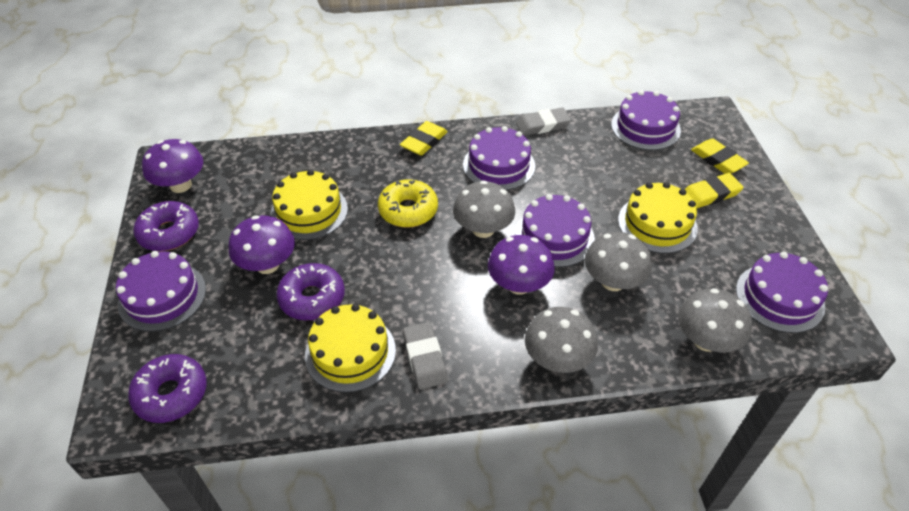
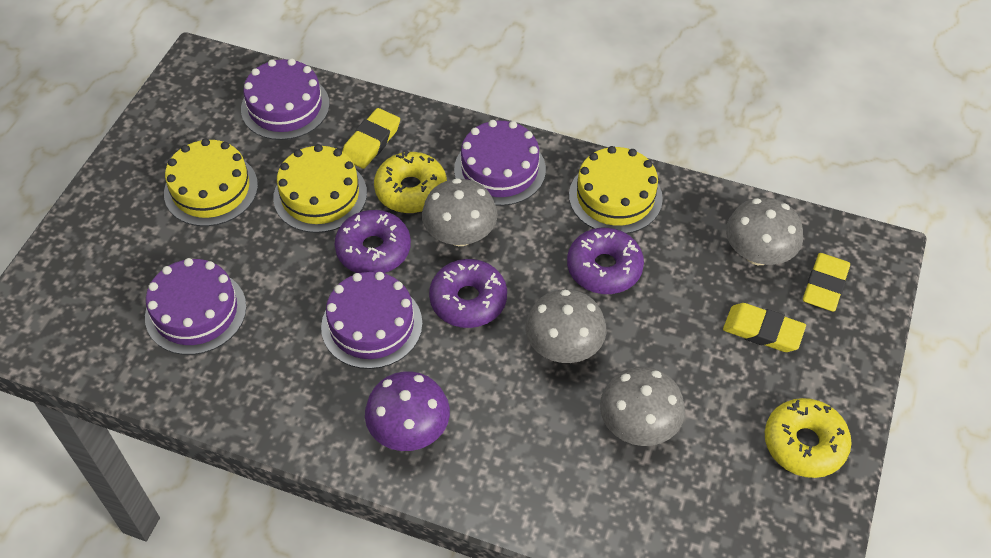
grey eraser: 2 -> 0
purple cake: 5 -> 4
purple mushroom: 3 -> 1
yellow donut: 1 -> 2

